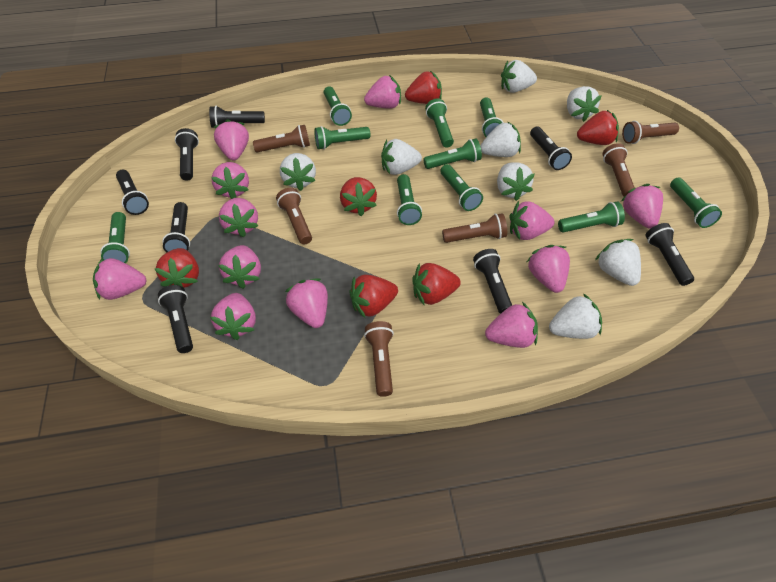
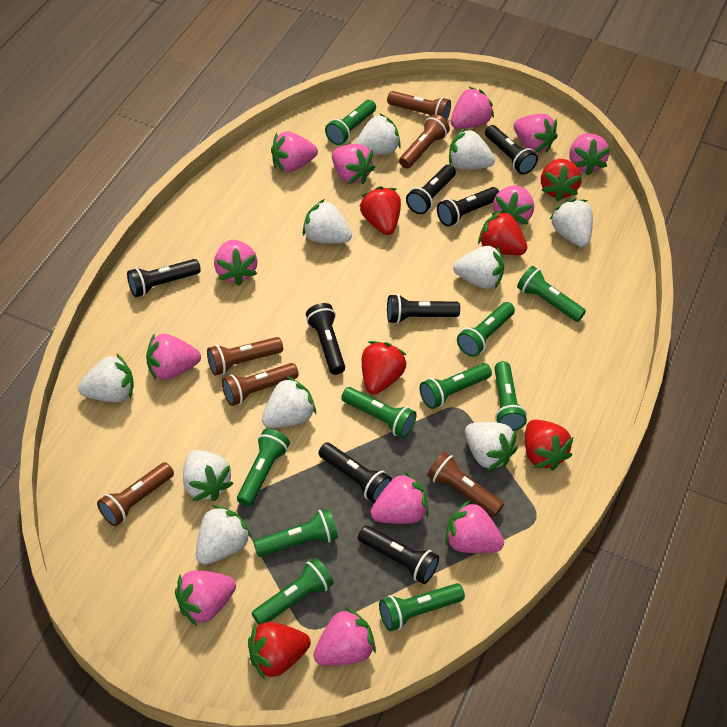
white strawberry: 8 -> 10

